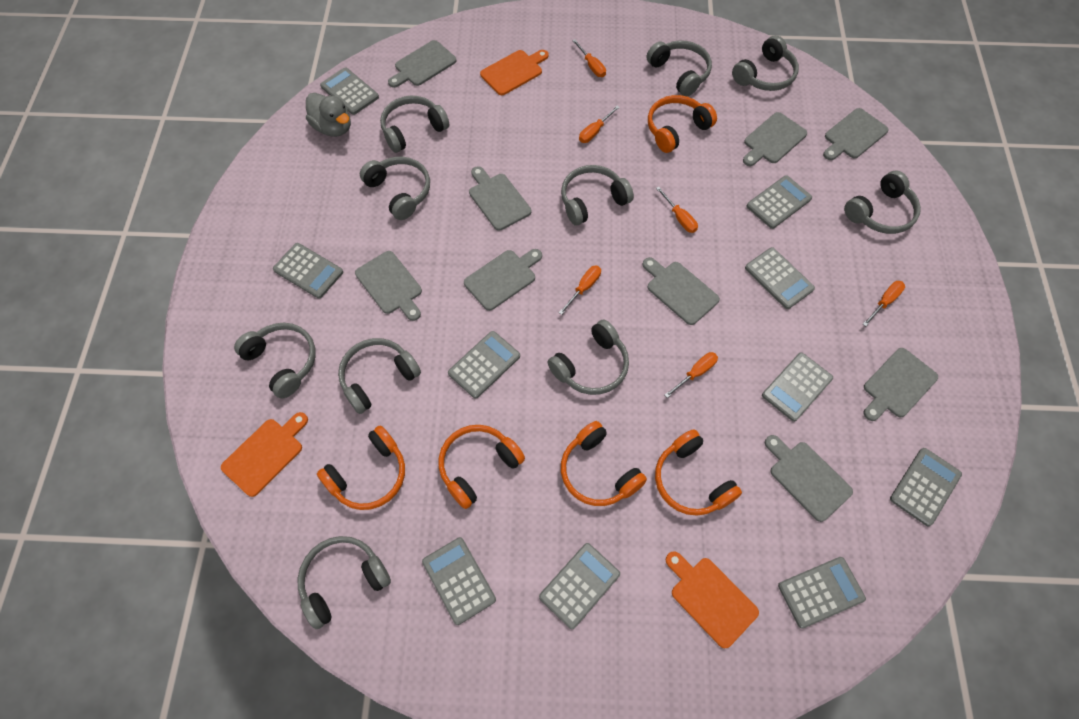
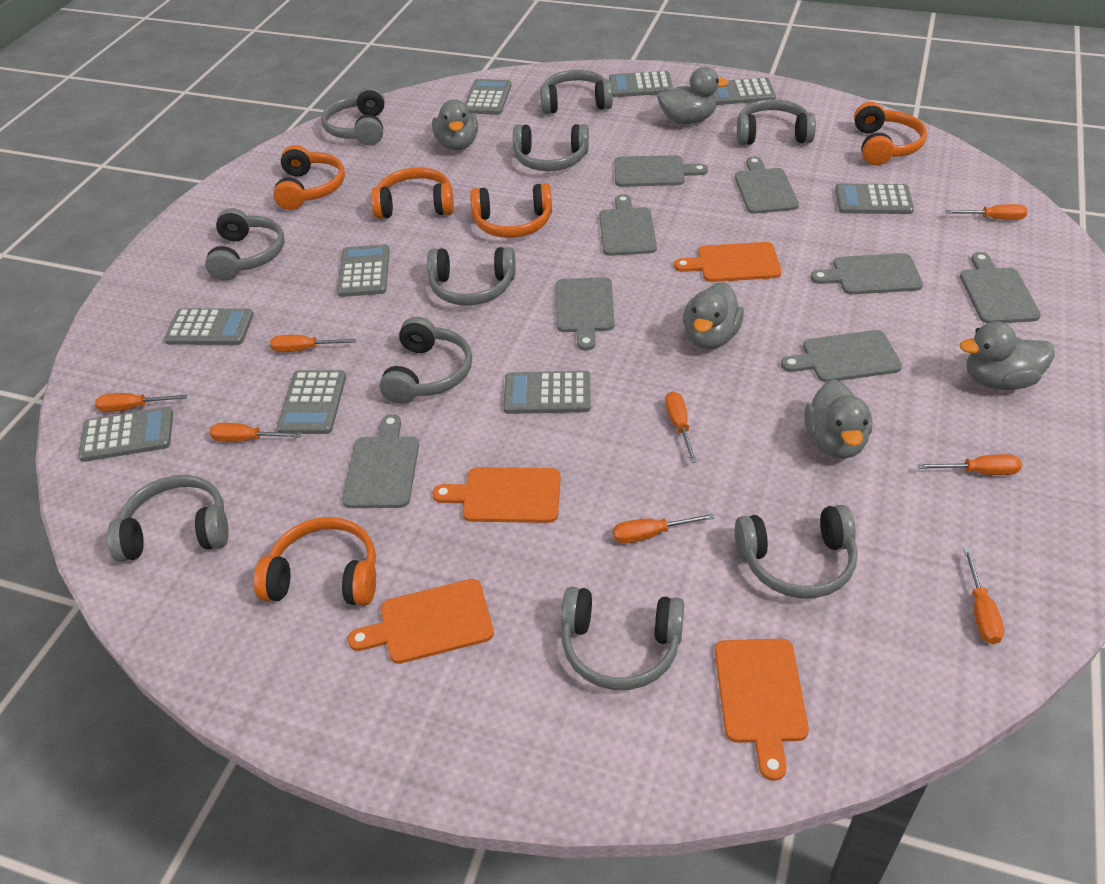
grey calculator: 10 -> 9
grey cutting board: 9 -> 8
grey duck: 1 -> 5
orange cutting board: 3 -> 4
orange screwdriver: 6 -> 8

